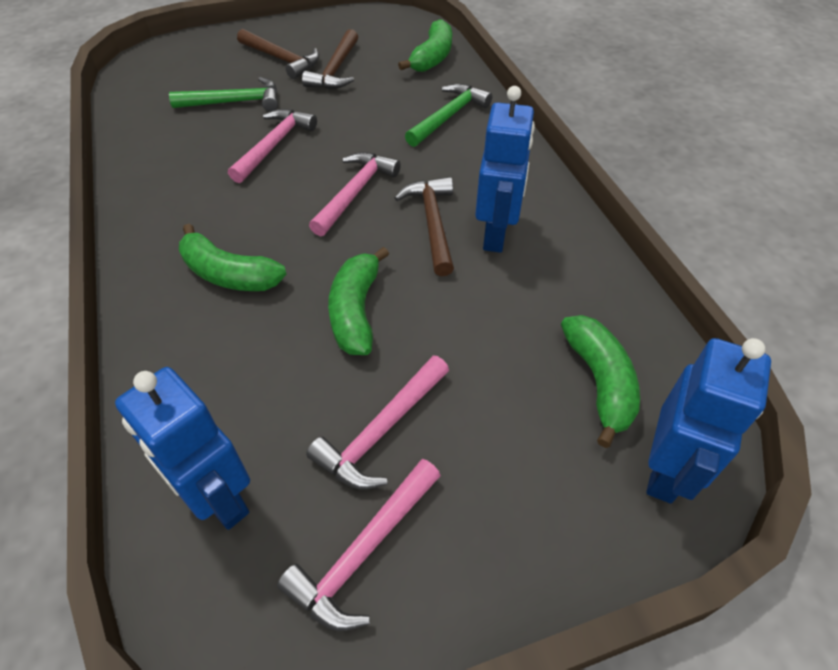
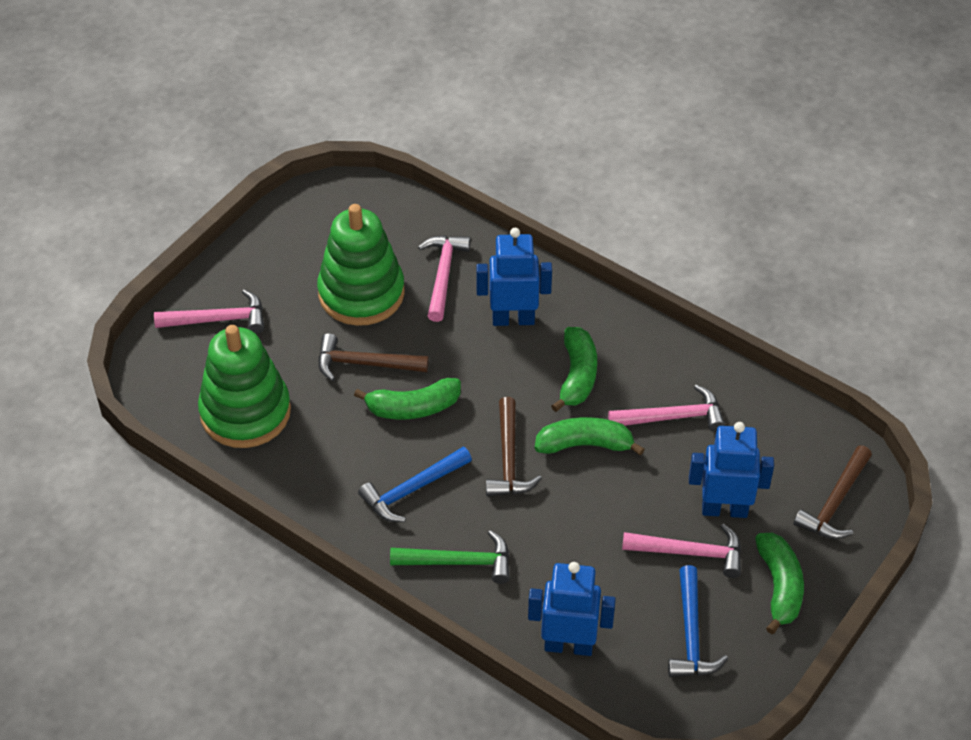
blue hammer: 0 -> 2
green hammer: 2 -> 1
green stacking toy: 0 -> 2

